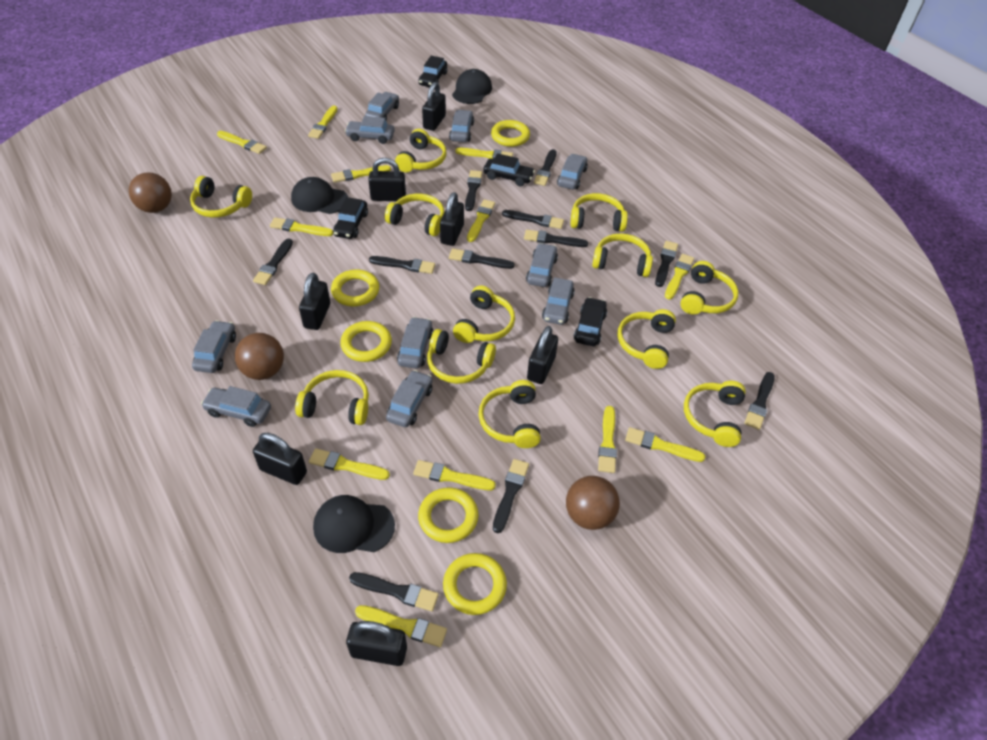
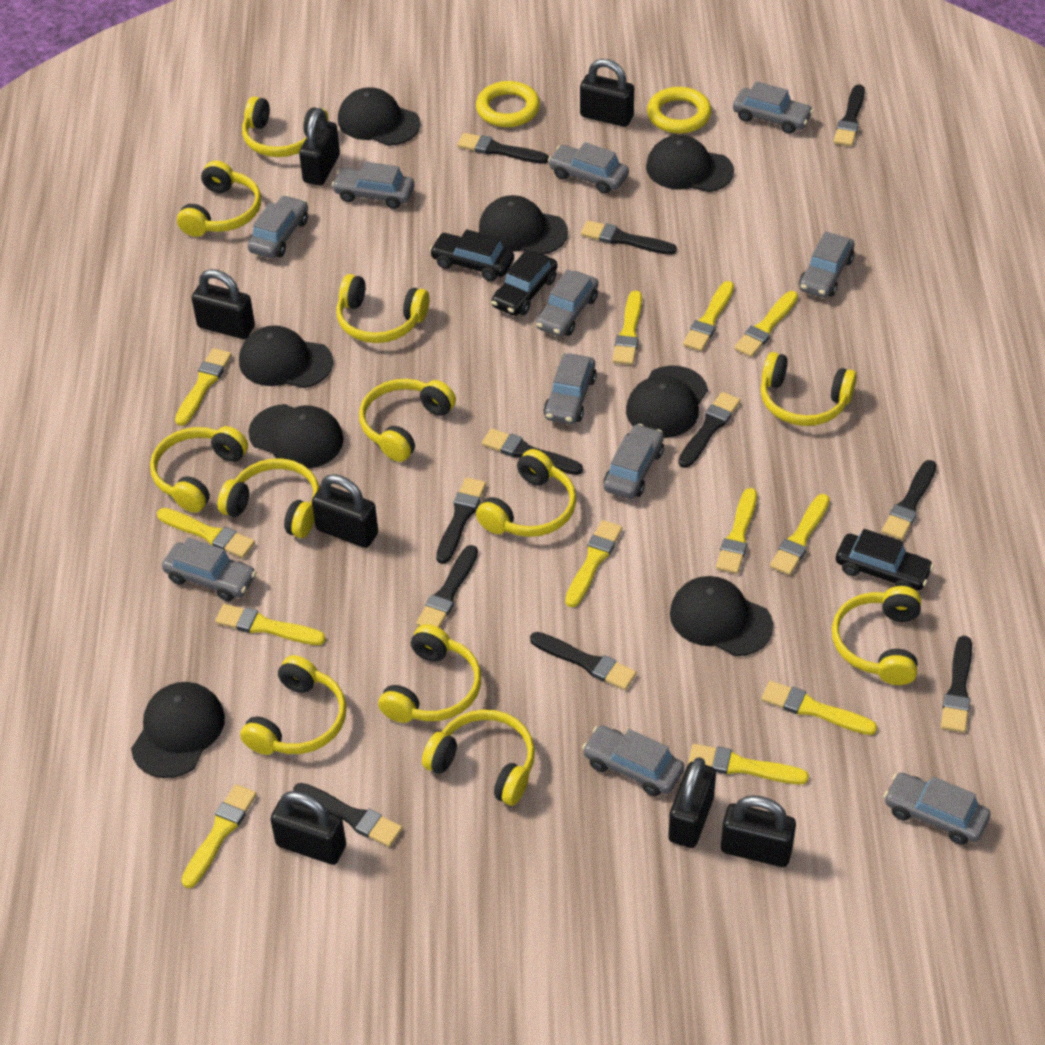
black cap: 3 -> 8
black car: 4 -> 3
brown ball: 3 -> 0
grey car: 10 -> 11
yellow ring: 5 -> 2

